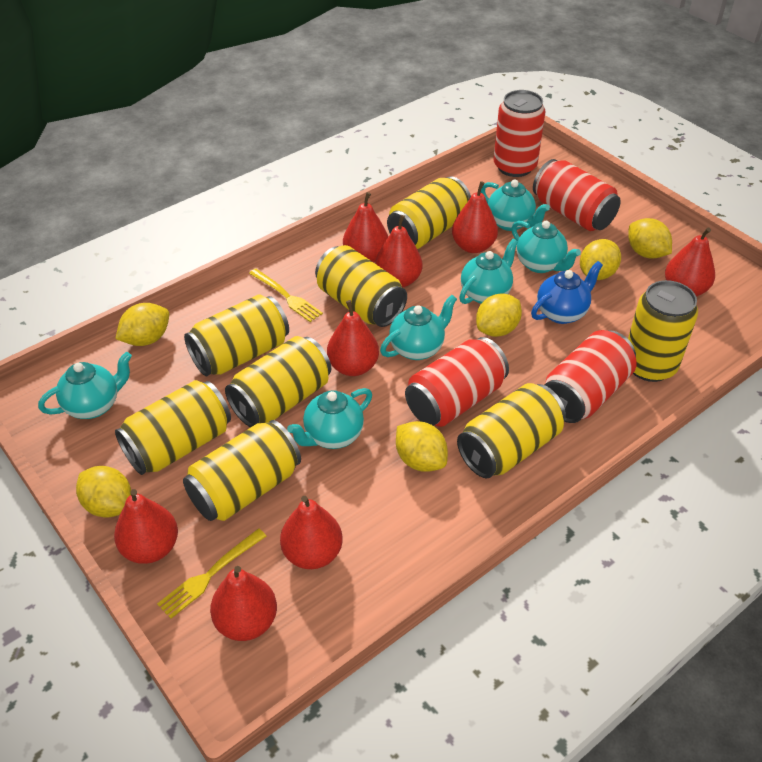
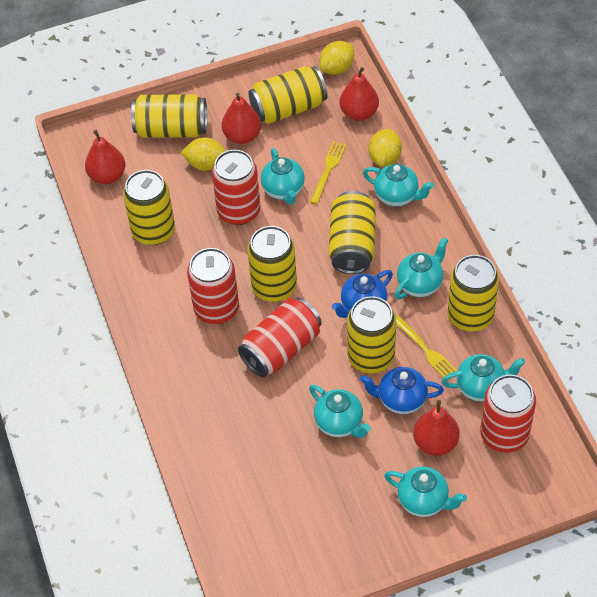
blue teapot: 1 -> 2
red pear: 8 -> 4
yellow can: 8 -> 7
yellow lemon: 6 -> 3

